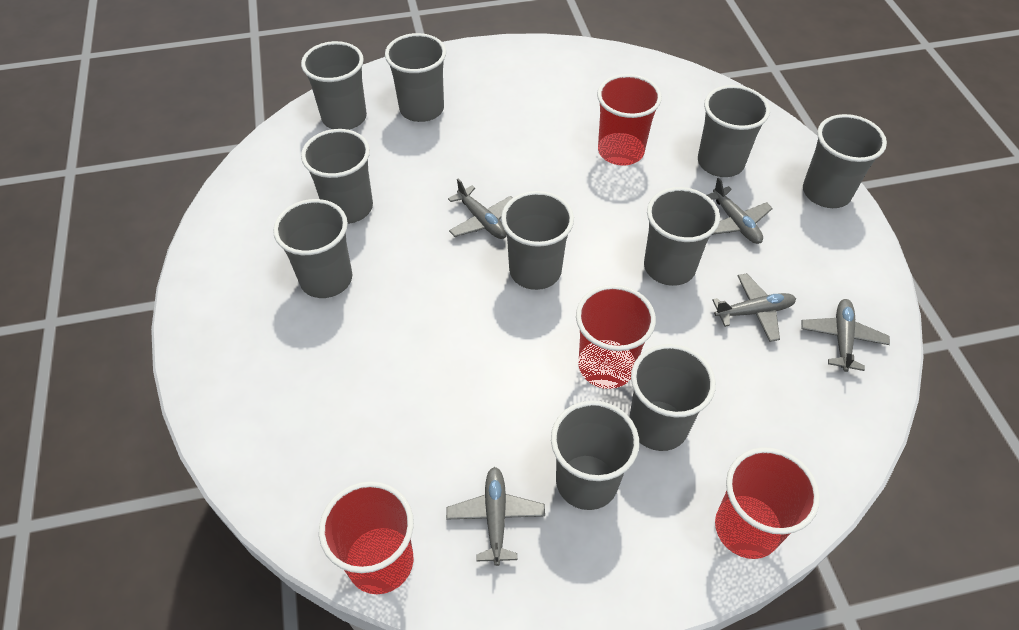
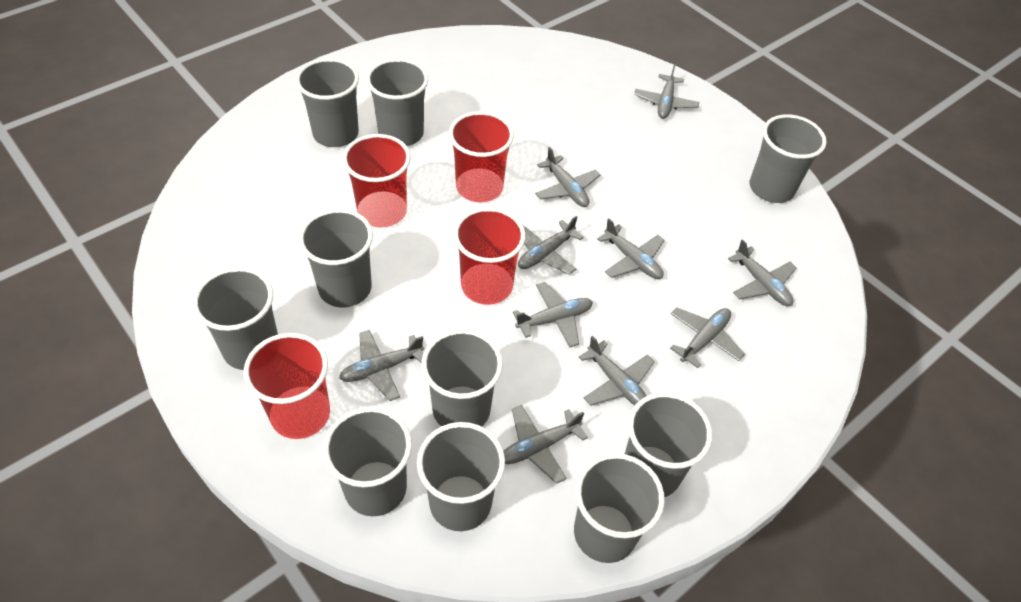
grey plane: 5 -> 10

